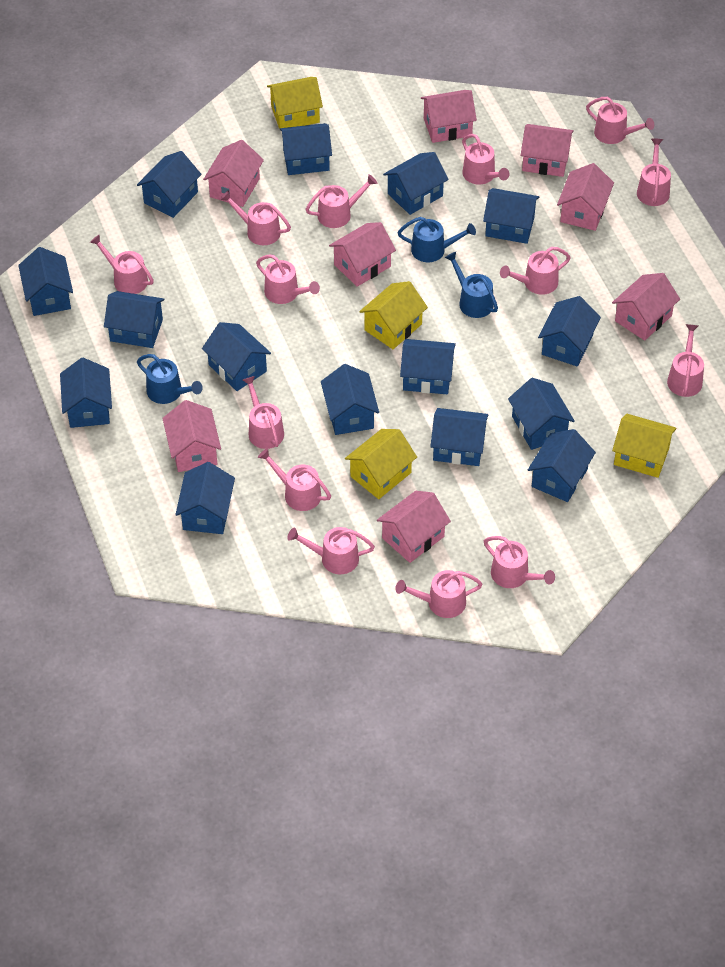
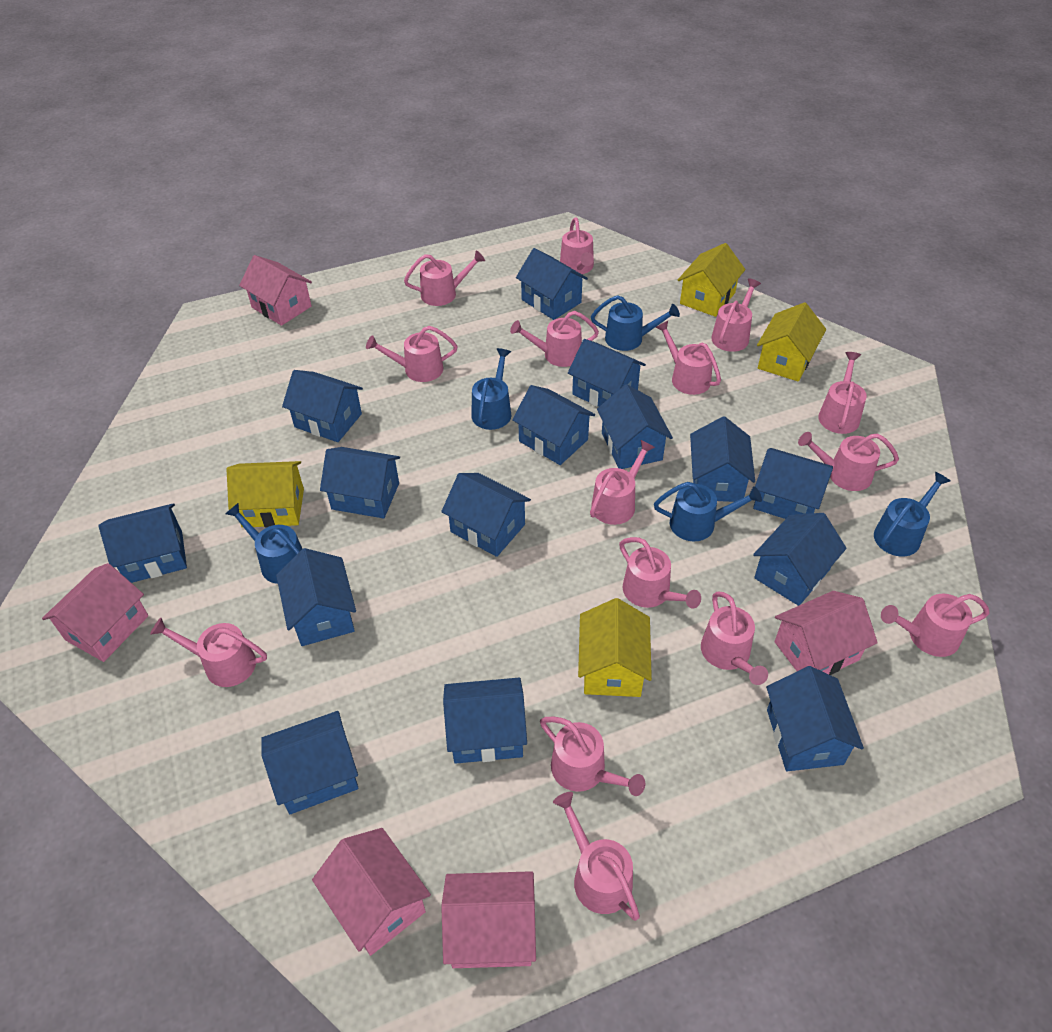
blue watering can: 3 -> 5
pink house: 8 -> 5
pink watering can: 14 -> 15

